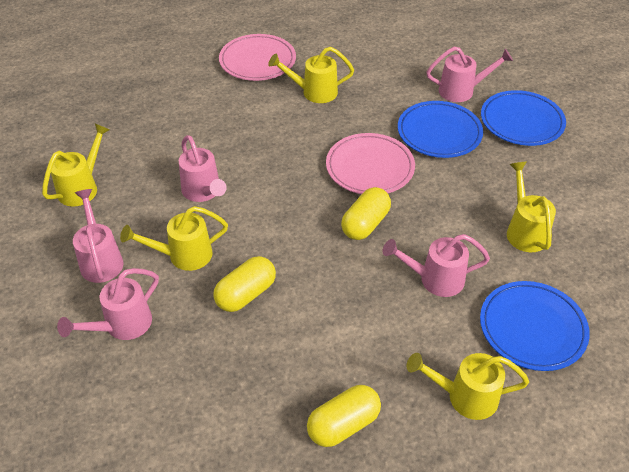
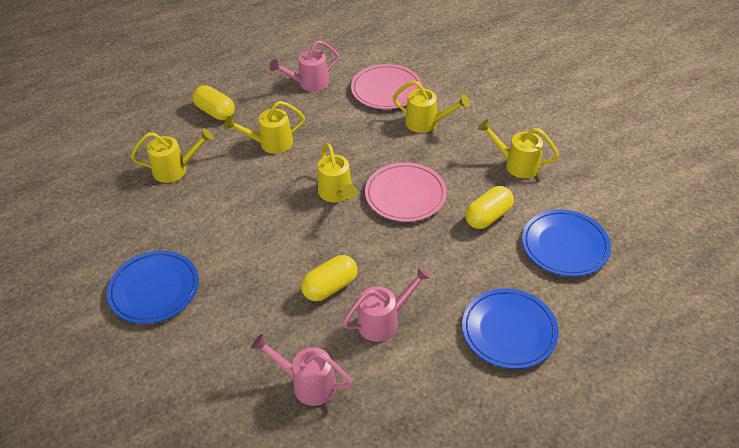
pink watering can: 5 -> 3

